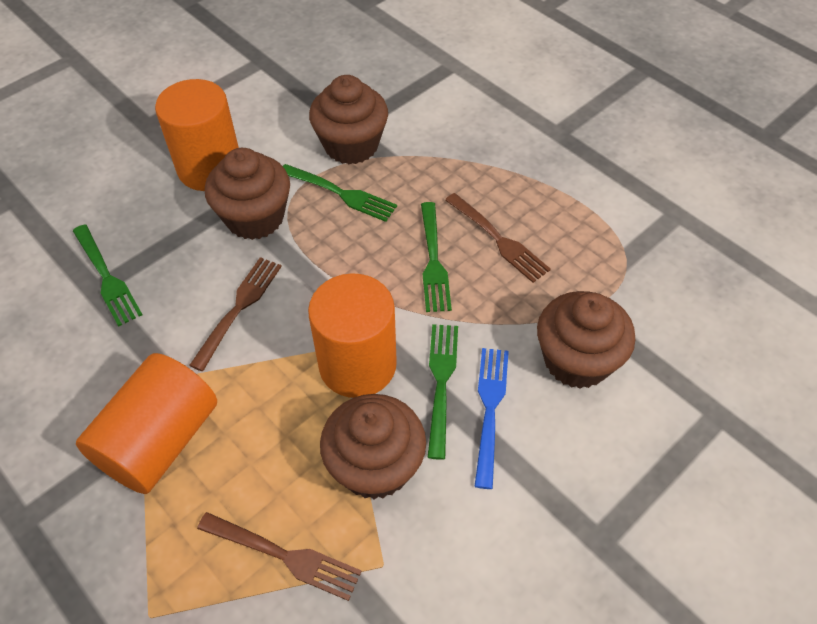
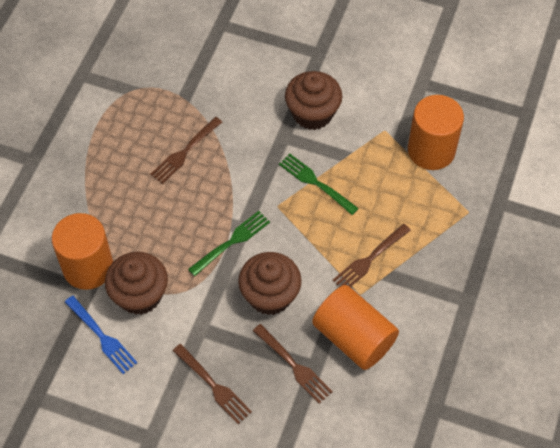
brown cupcake: 4 -> 3
brown fork: 3 -> 4
green fork: 4 -> 2

